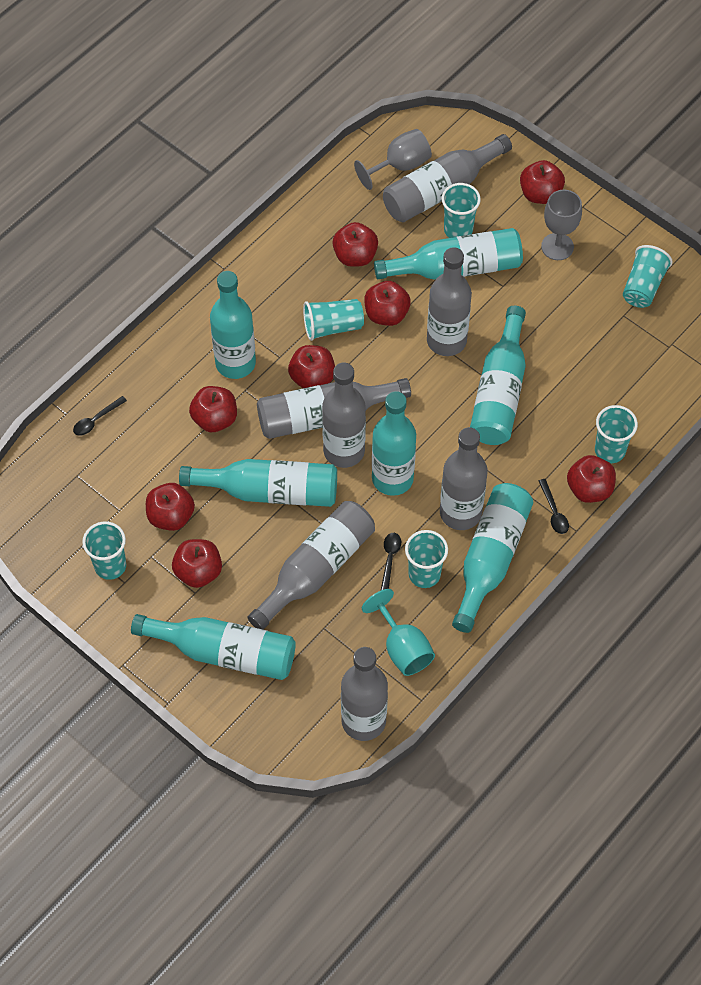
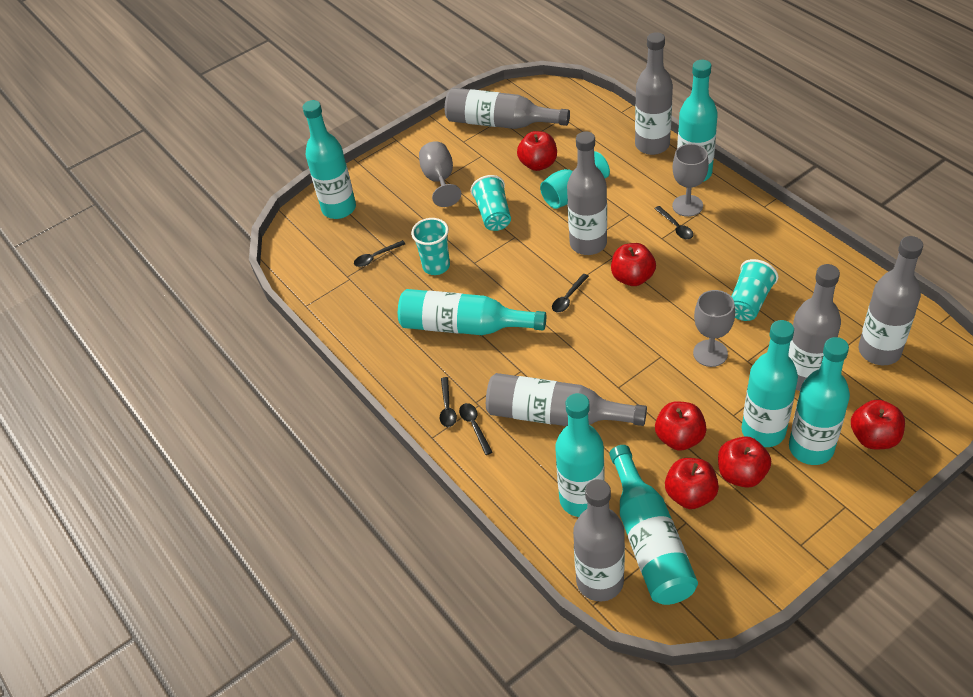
black spoon: 3 -> 5
grey goblet: 2 -> 3
red apple: 8 -> 6
turquoise cup: 6 -> 3

